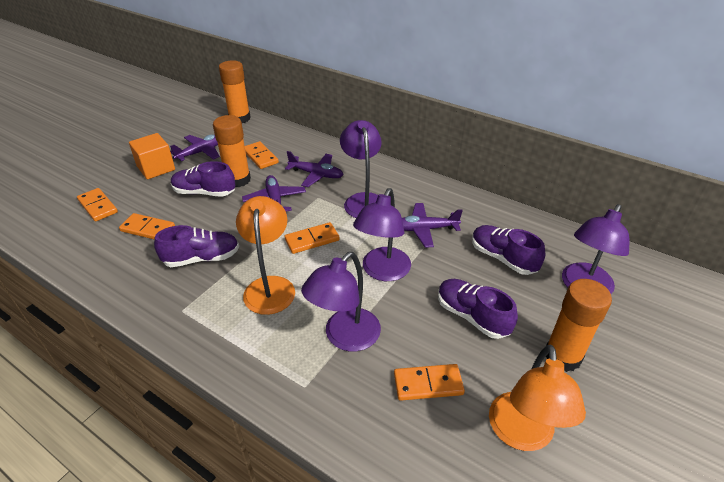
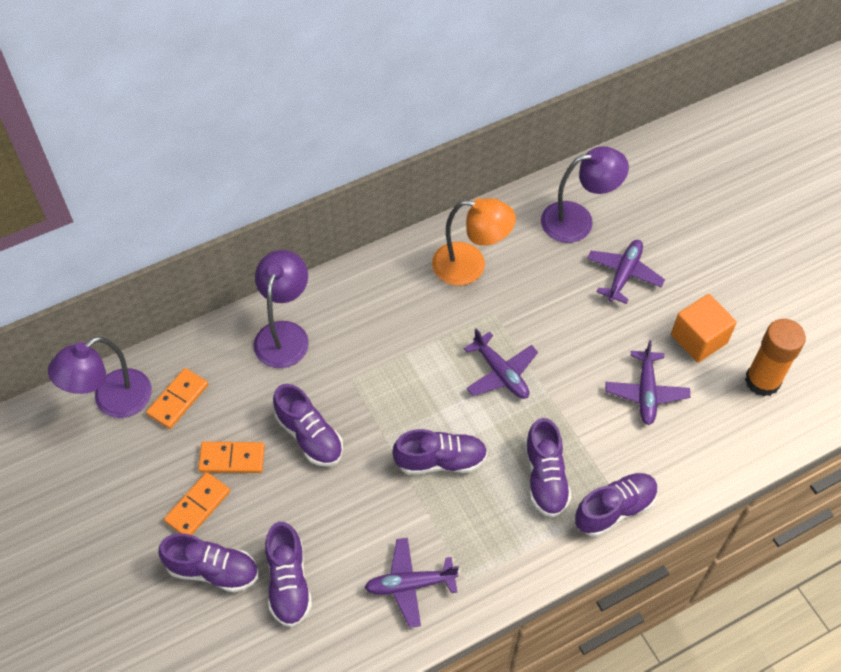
orange domino: 5 -> 3
orange glue stick: 3 -> 1
orange lamp: 2 -> 1
purple lamp: 4 -> 3
purple shoe: 4 -> 6

